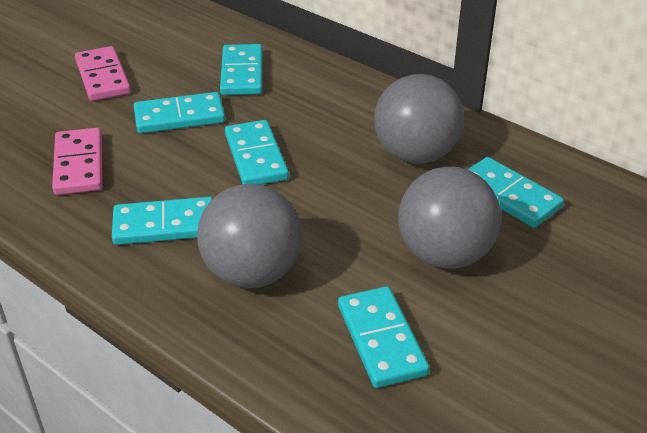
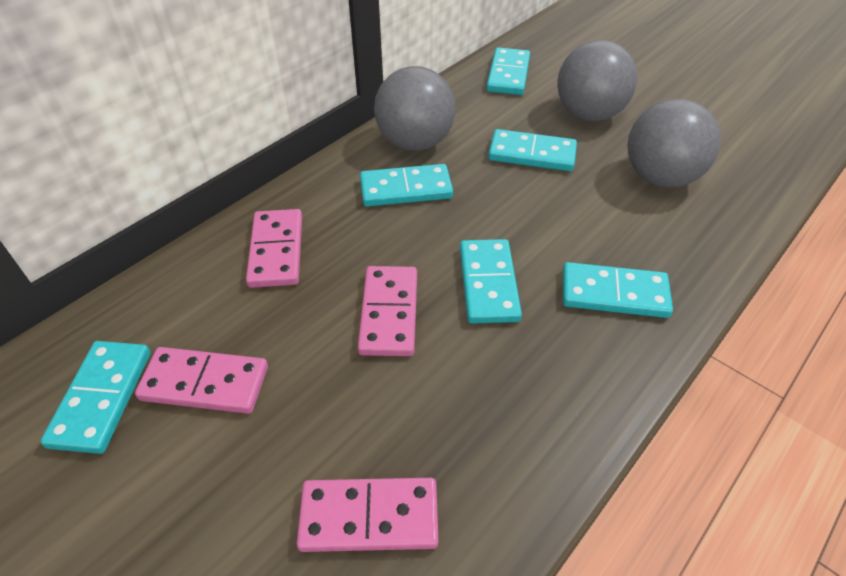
pink domino: 2 -> 4

